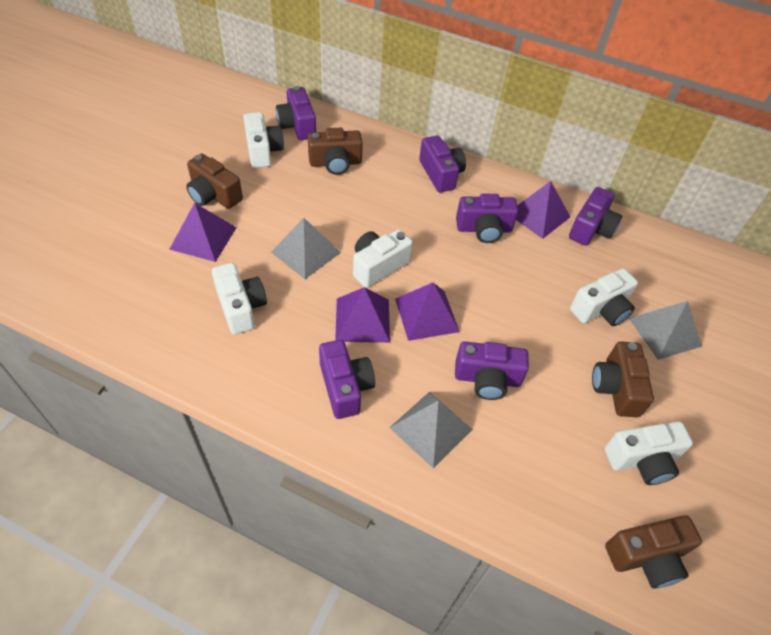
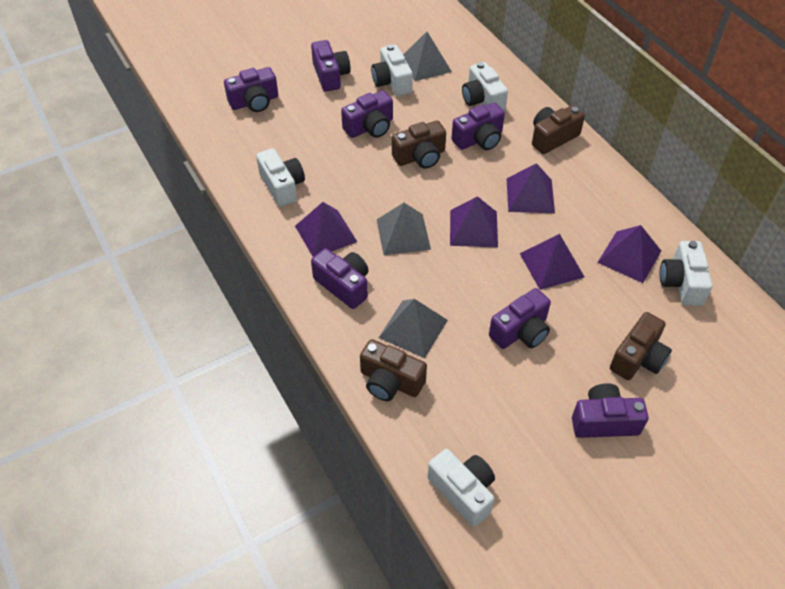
purple camera: 6 -> 7
purple pyramid: 4 -> 5

